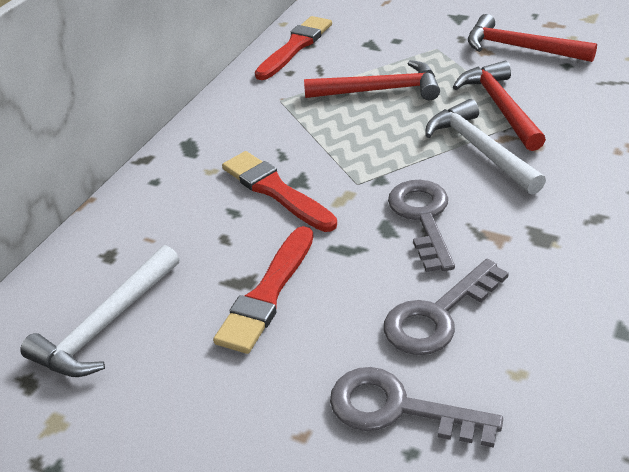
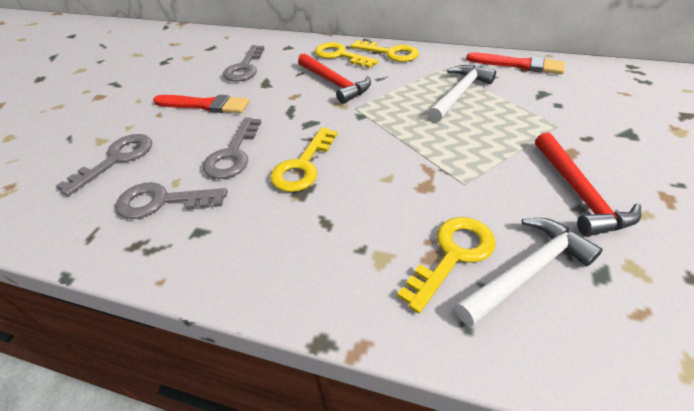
grey key: 3 -> 4
red brush: 3 -> 2
red hammer: 3 -> 2
yellow key: 0 -> 4

